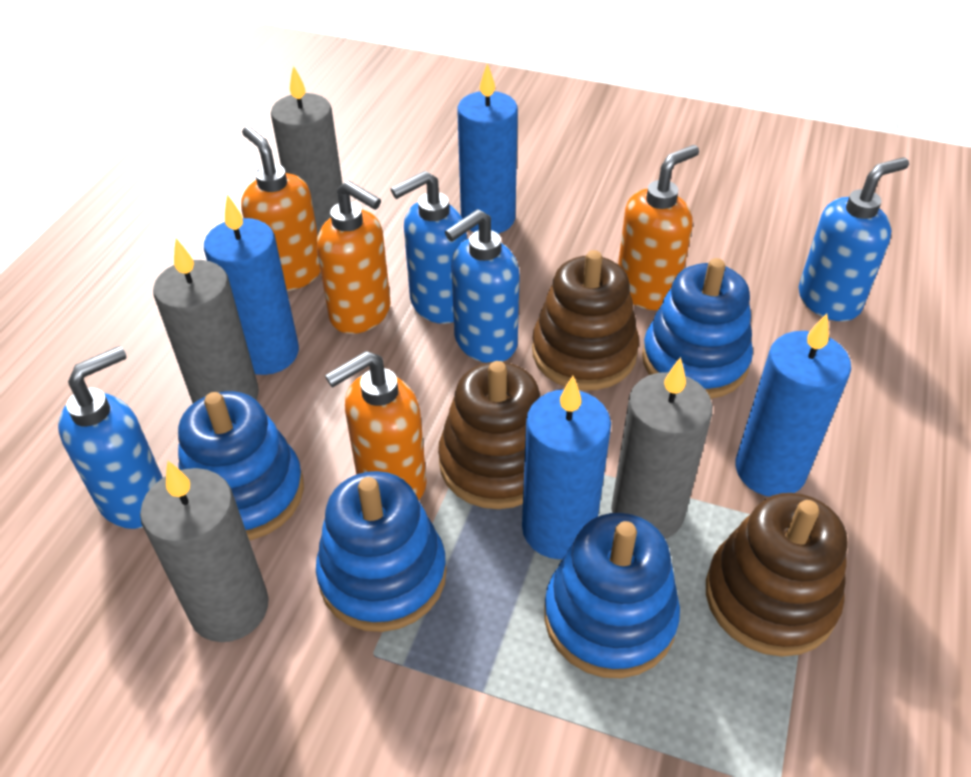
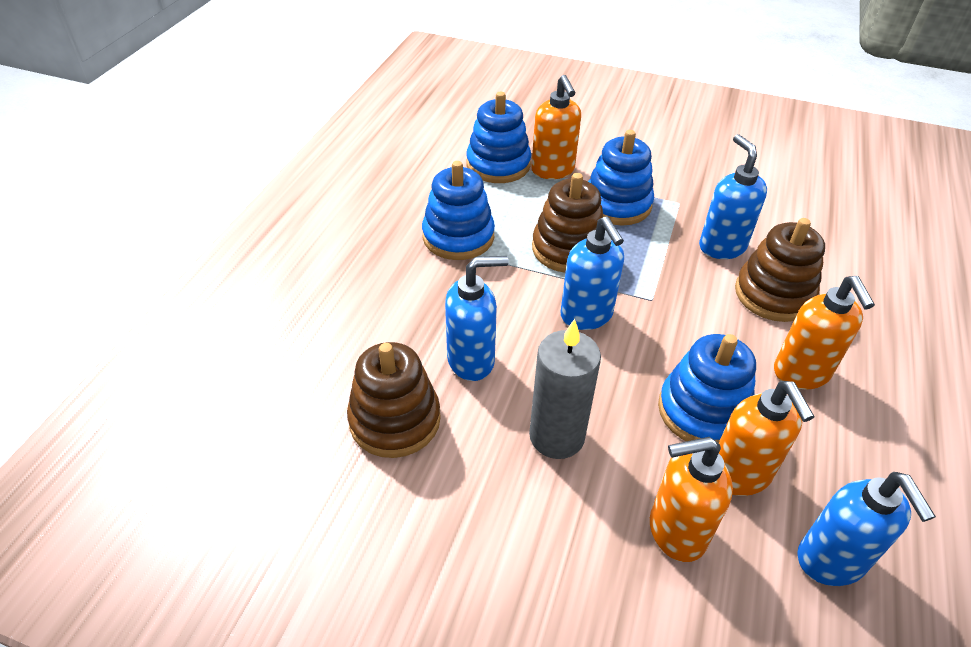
blue candle: 4 -> 0
grey candle: 4 -> 1

